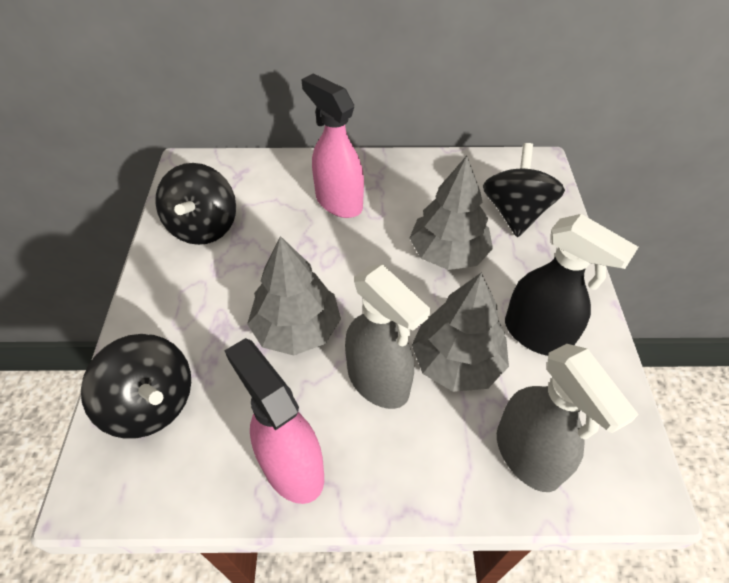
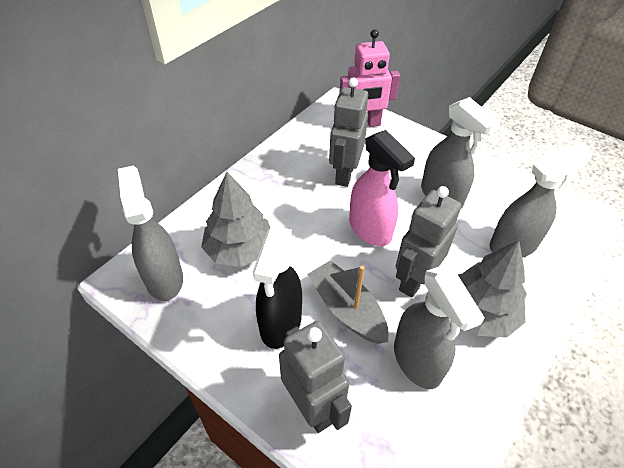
black spinning top: 3 -> 0
grey boat: 0 -> 1
grey robot: 0 -> 3
grey spray bottle: 2 -> 4
grey tree: 3 -> 2
pink robot: 0 -> 1
pink spray bottle: 2 -> 1

